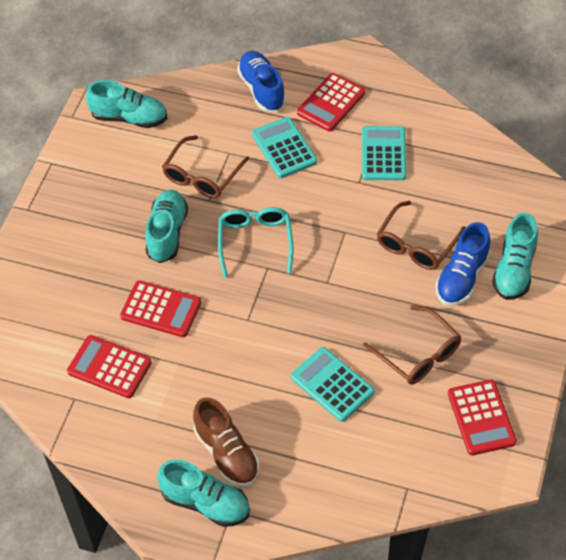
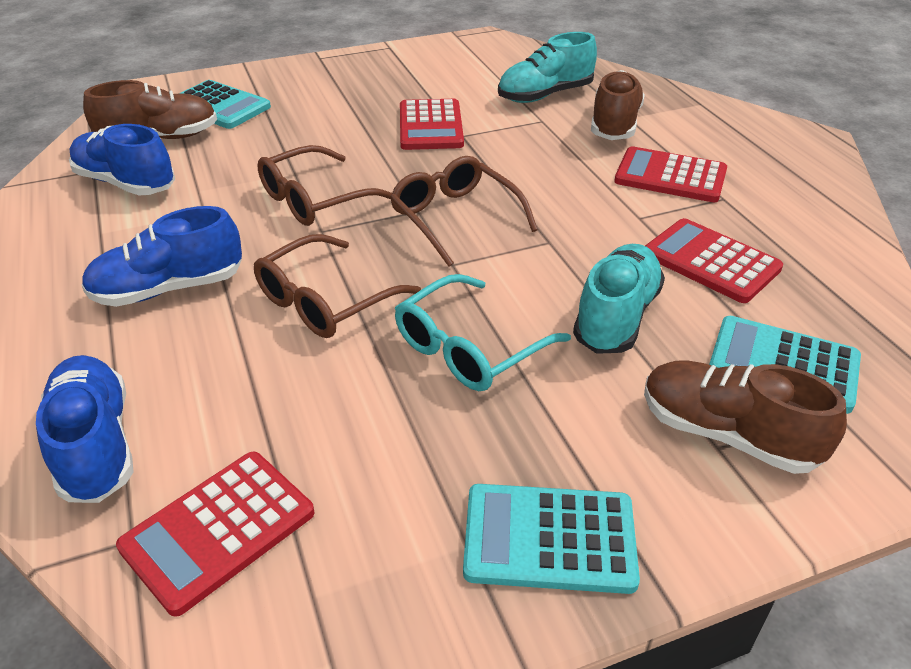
blue shoe: 2 -> 3
brown shoe: 1 -> 3
turquoise shoe: 4 -> 2

